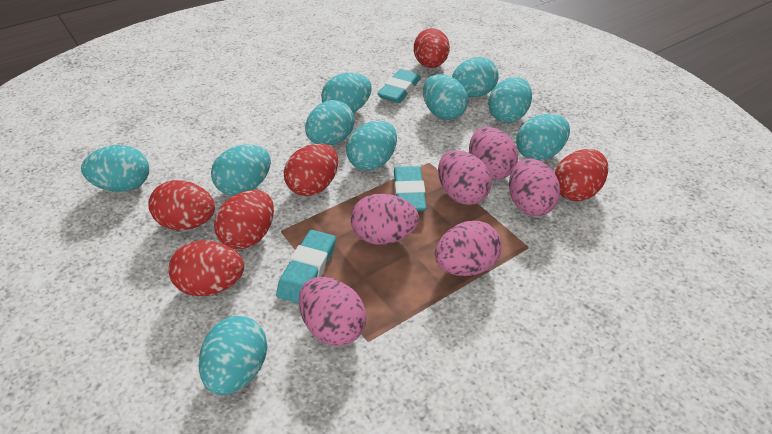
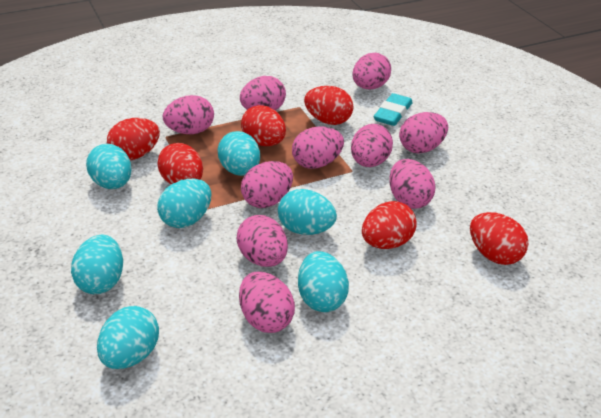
pink egg: 6 -> 10
turquoise egg: 10 -> 7
turquoise eraser: 3 -> 1

